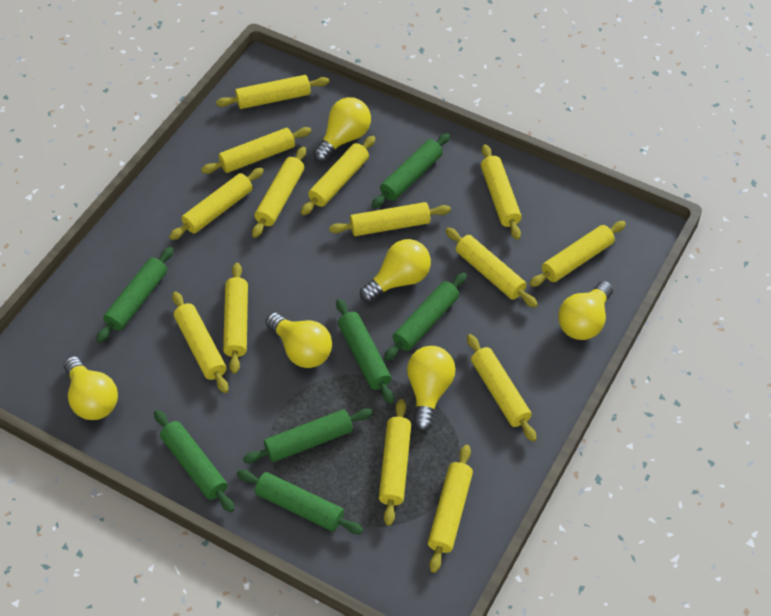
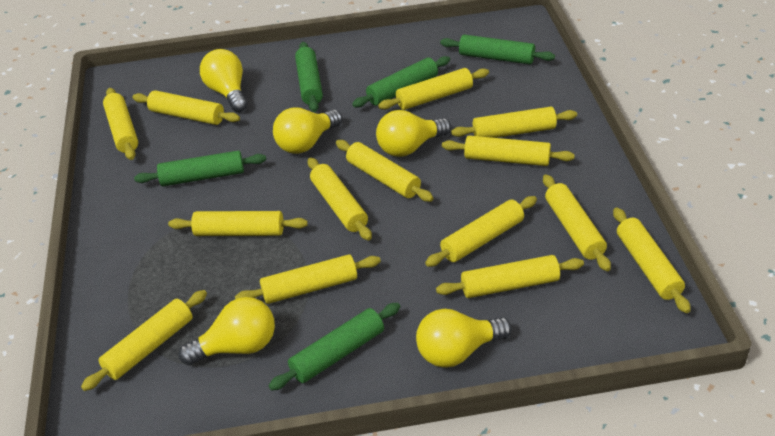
green rolling pin: 7 -> 5
yellow light bulb: 6 -> 5

